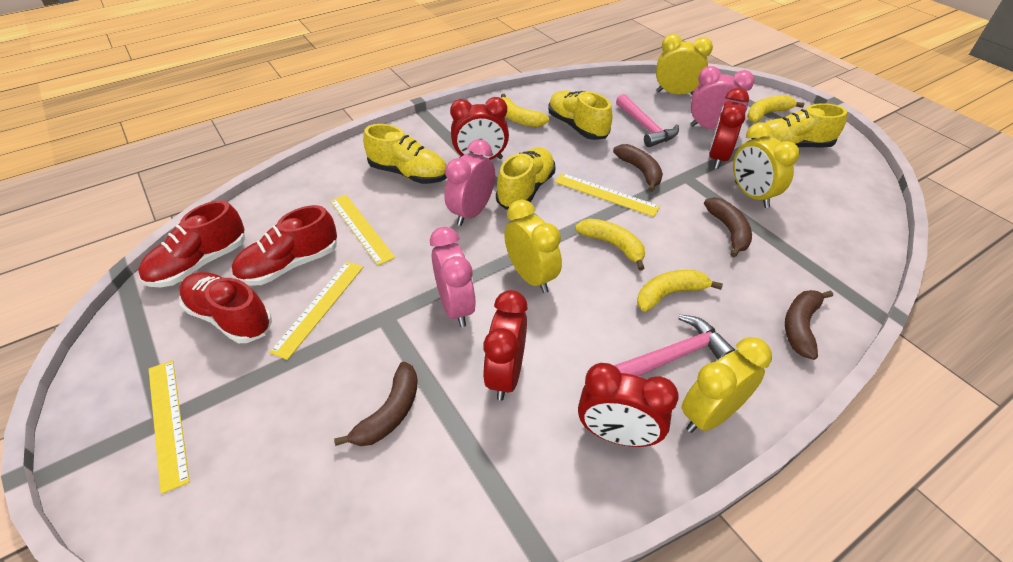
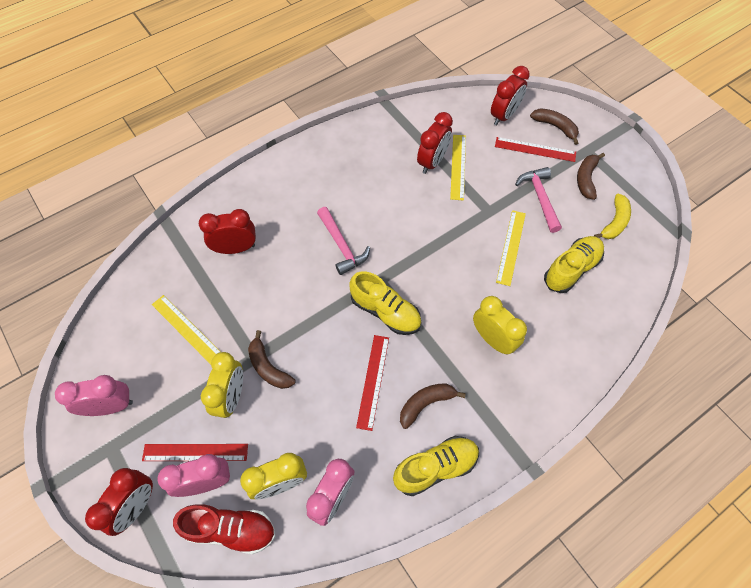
red ruler: 0 -> 3
red shoe: 3 -> 1
yellow banana: 4 -> 1
yellow clock: 4 -> 3
yellow ruler: 4 -> 3
yellow shoe: 4 -> 3

